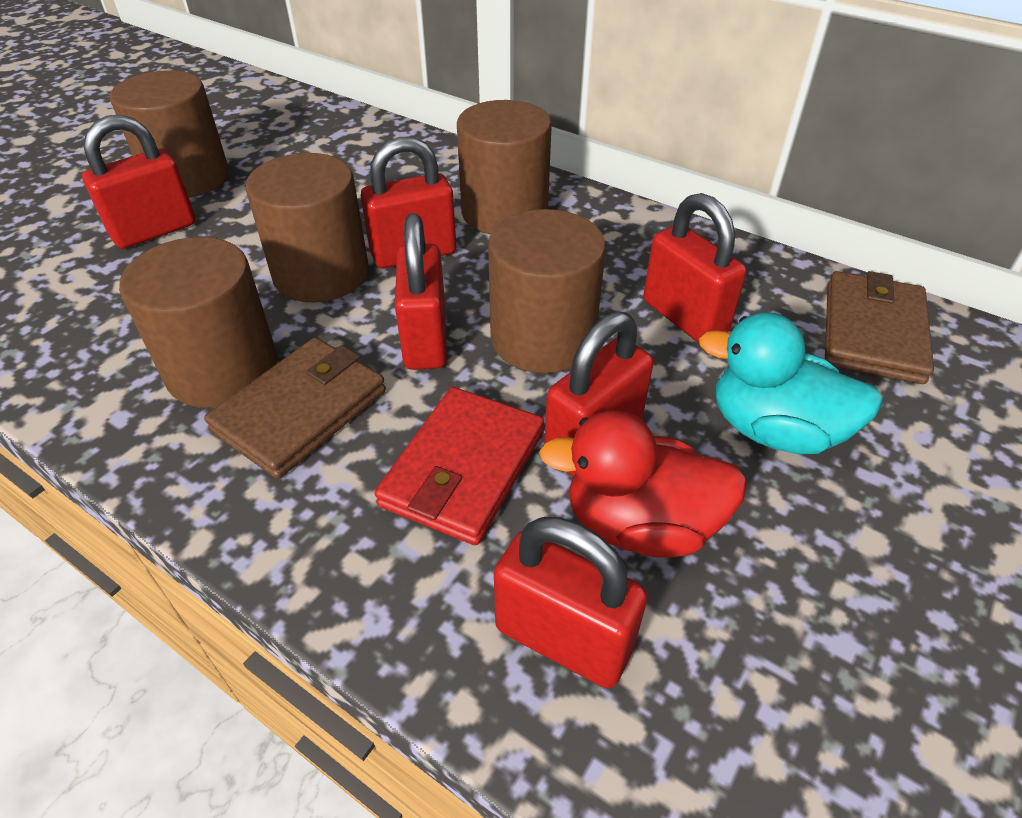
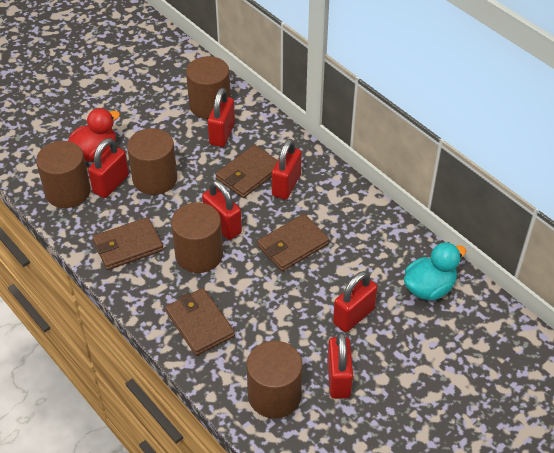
brown wallet: 2 -> 4
red wallet: 1 -> 0

